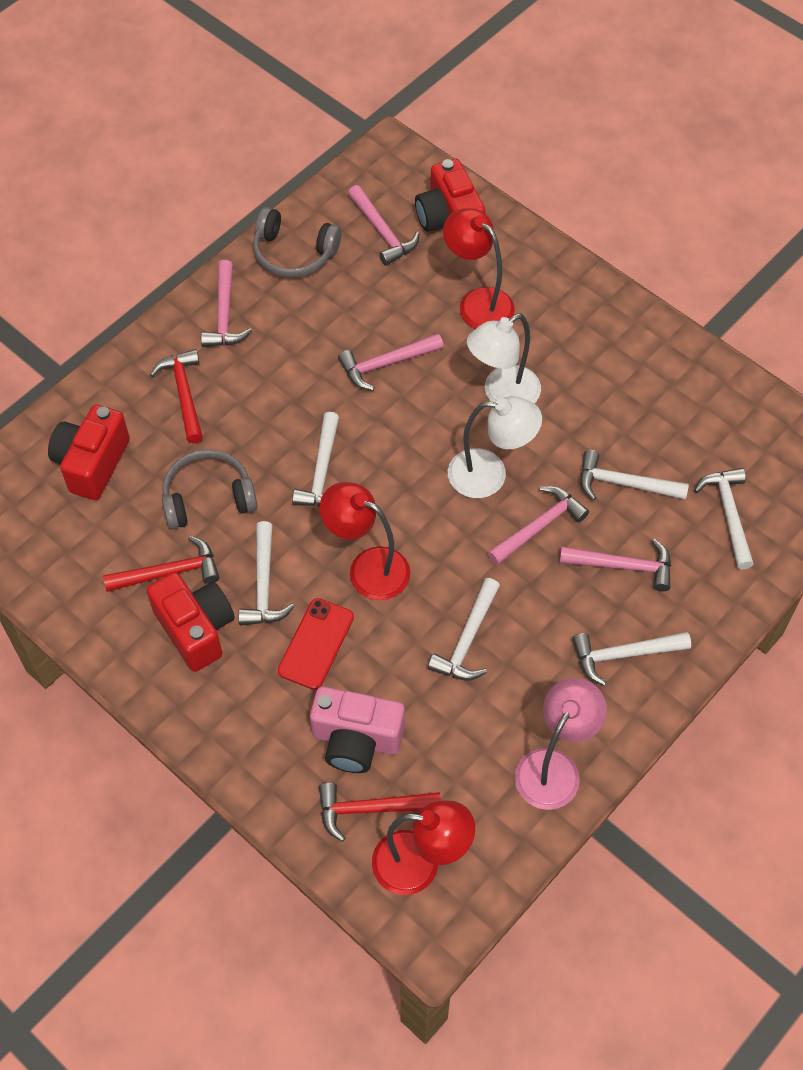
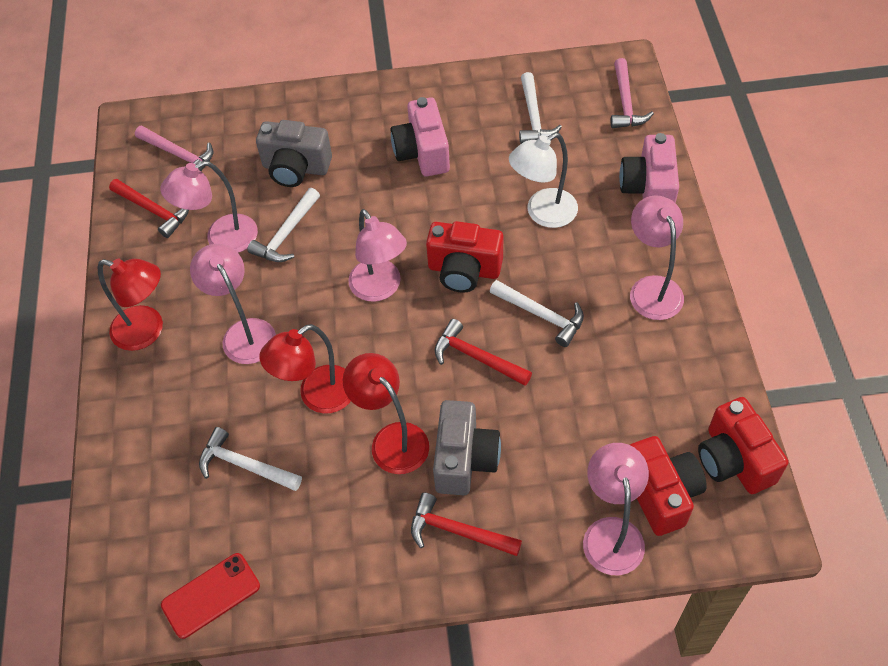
grey camera: 0 -> 2
grey headphones: 2 -> 0
pink camera: 1 -> 2
pink hammer: 5 -> 2
pink lamp: 1 -> 5
white hammer: 6 -> 4
white lamp: 2 -> 1

